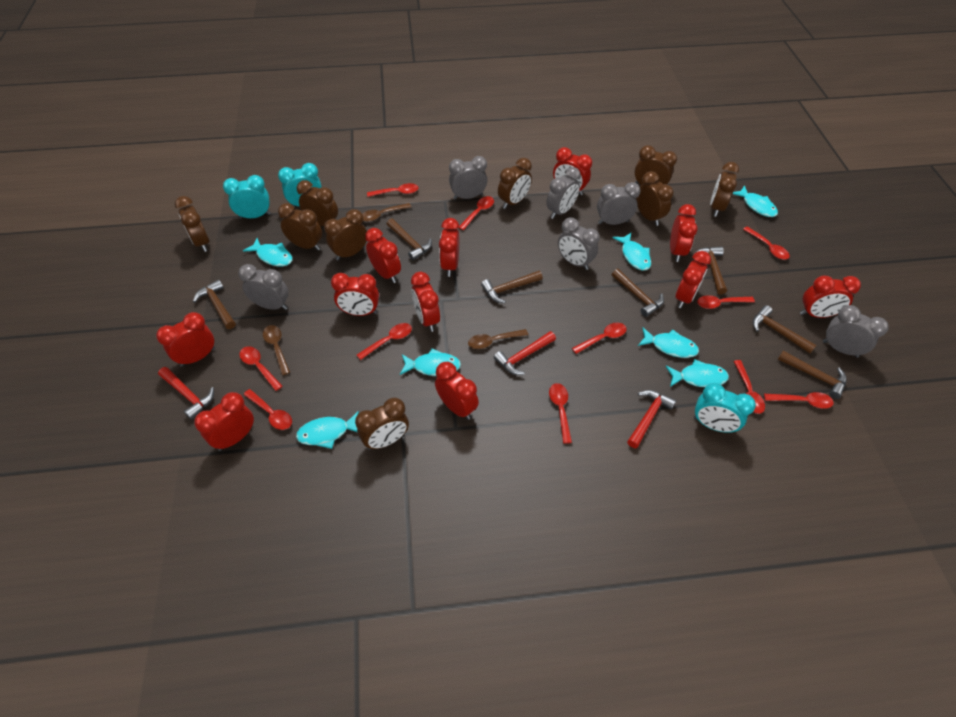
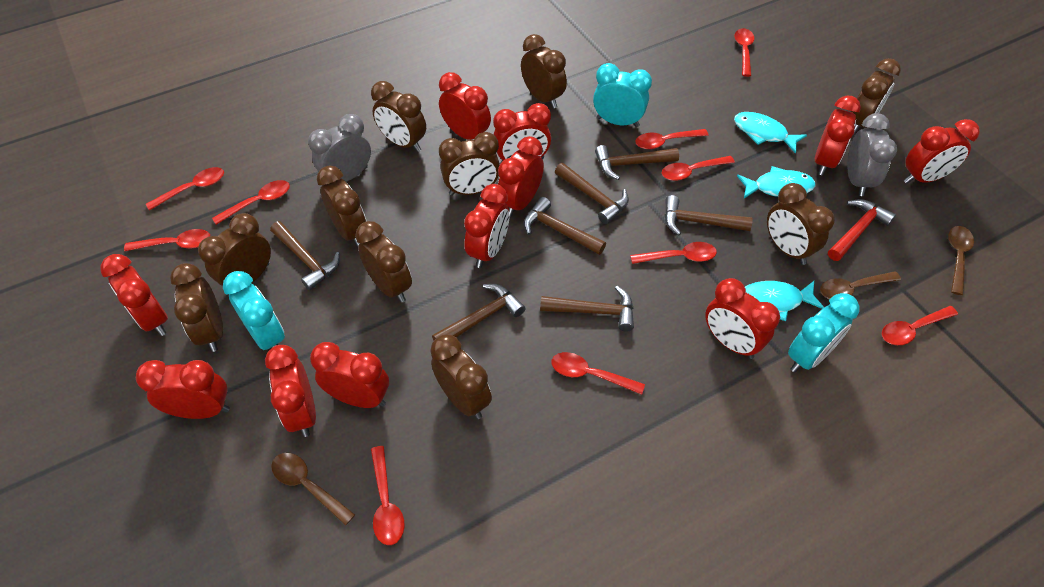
brown clock: 9 -> 10
grey clock: 6 -> 2
red hammer: 3 -> 1
red spoon: 11 -> 10
turquoise fish: 7 -> 3

